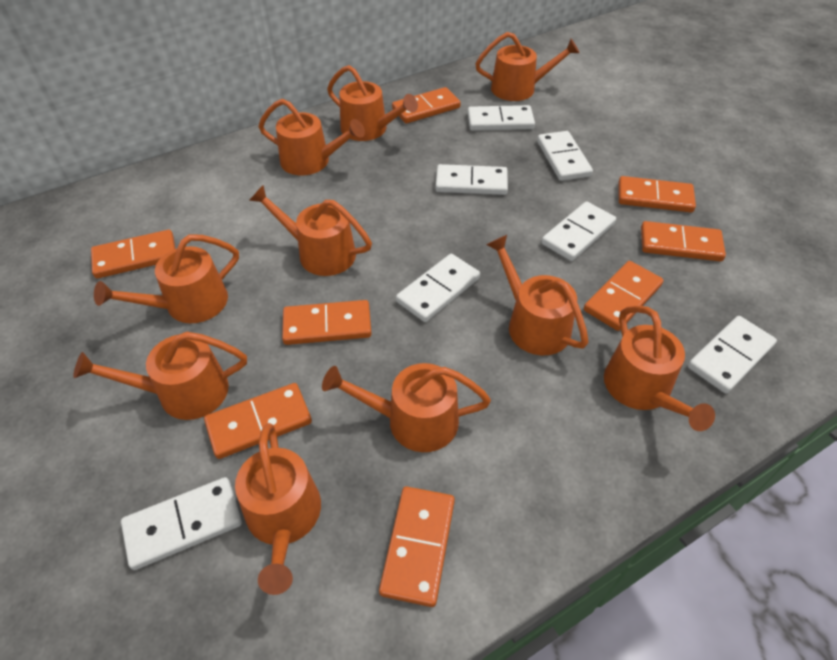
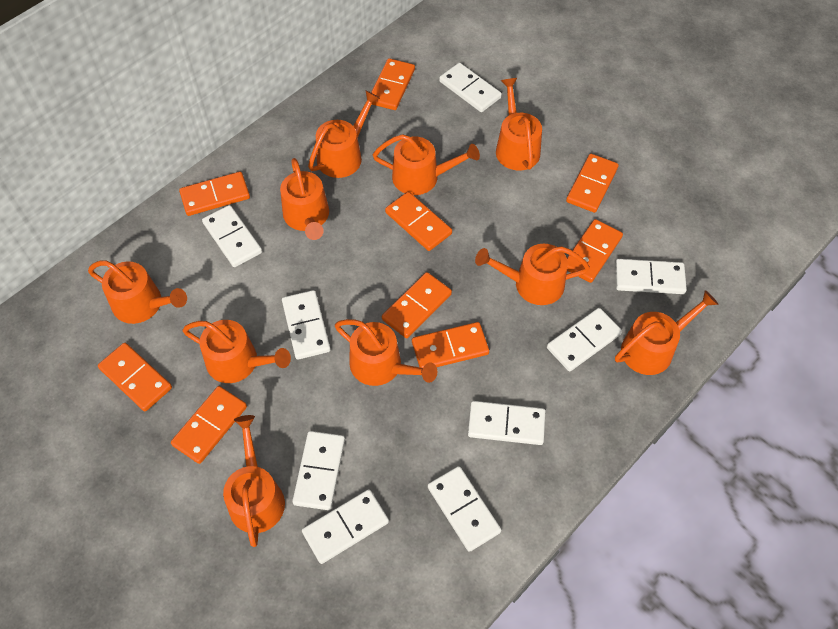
orange domino: 8 -> 9
white domino: 7 -> 9

